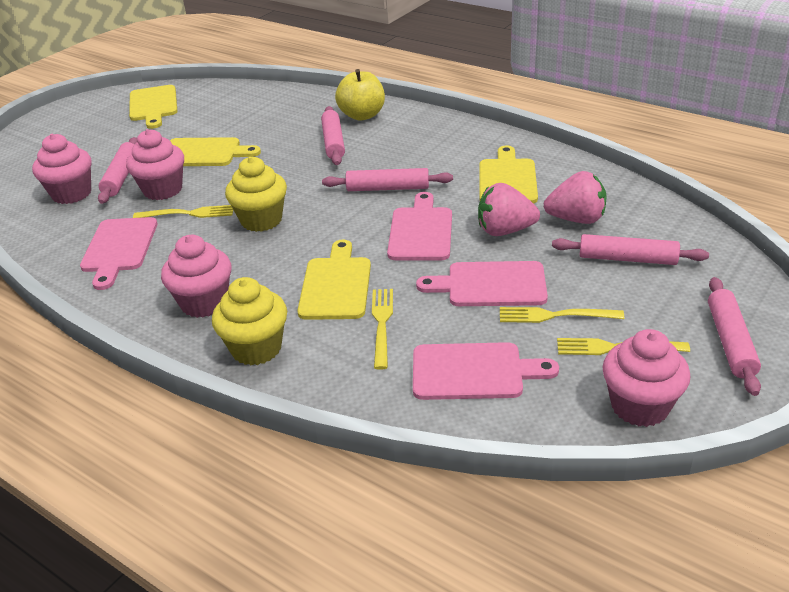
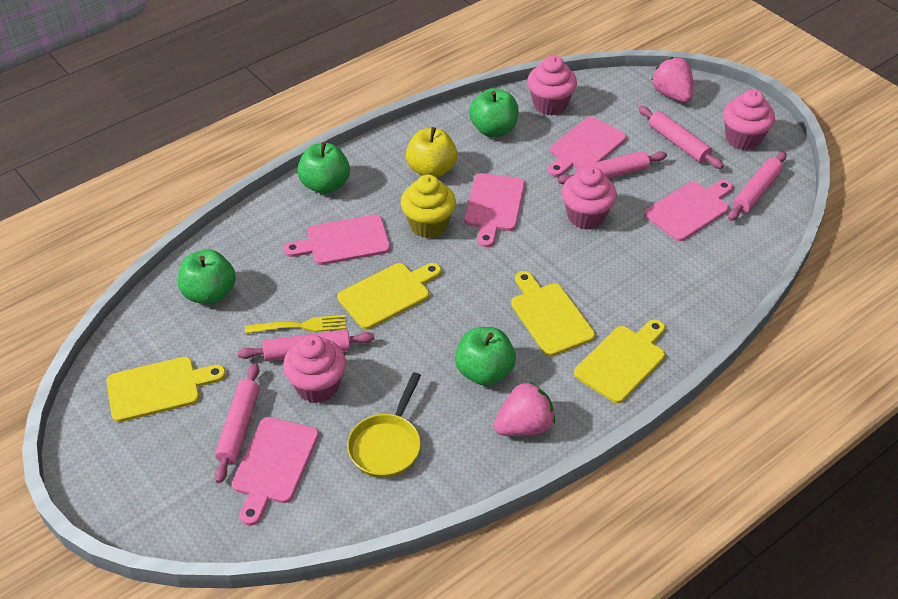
green apple: 0 -> 4
pink cutting board: 4 -> 5
yellow cupcake: 2 -> 1
yellow fork: 4 -> 1
yellow pan: 0 -> 1

